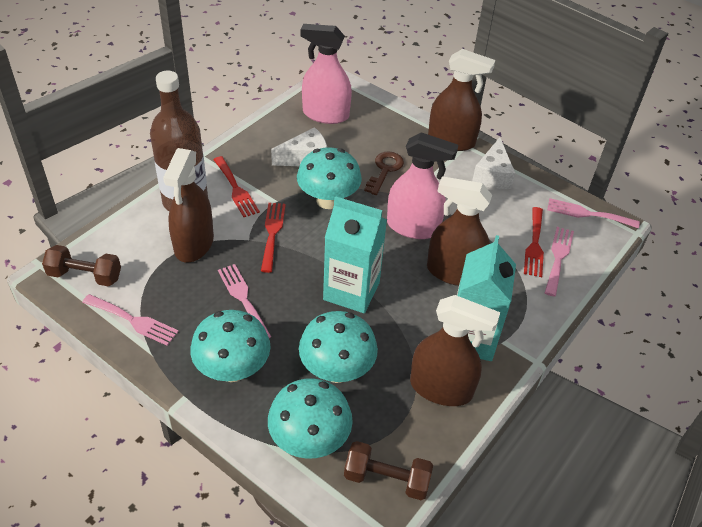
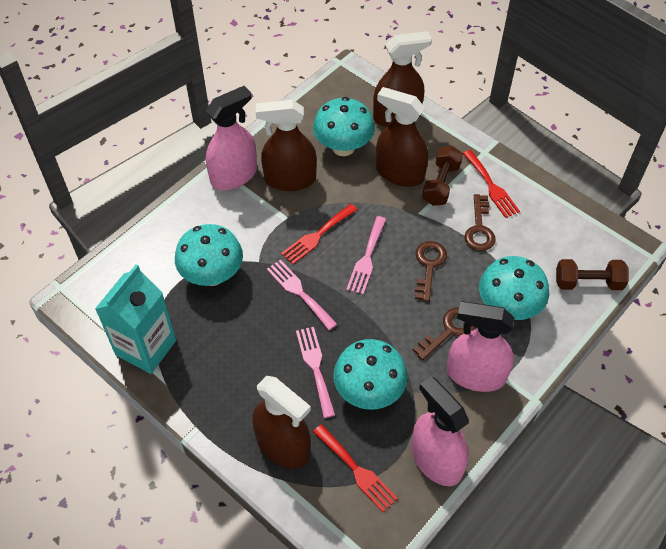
brown bottle: 1 -> 0
brown key: 1 -> 3
pink fork: 4 -> 3
pink spray bottle: 2 -> 3
turquoise carton: 2 -> 1
white cheese: 2 -> 0

